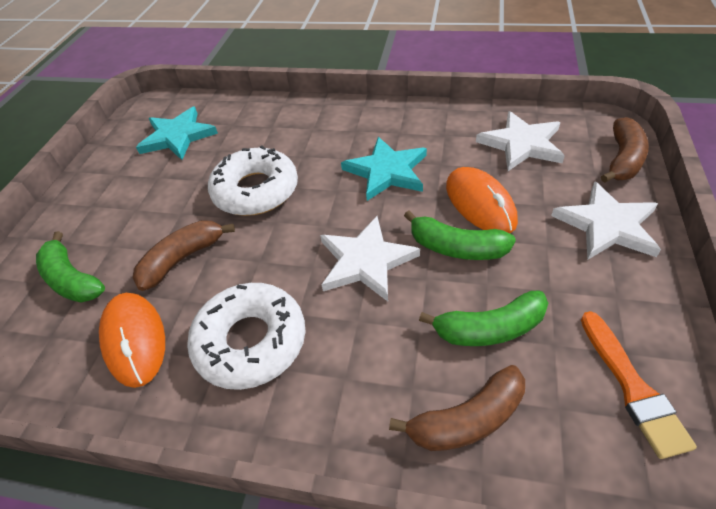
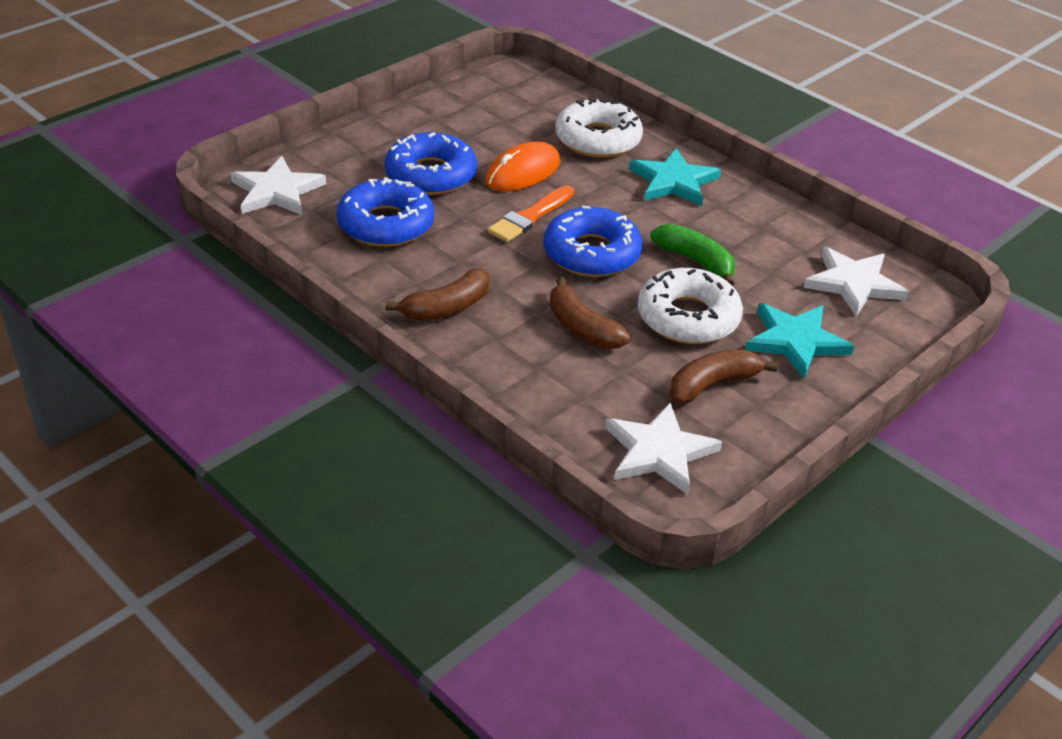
blue donut: 0 -> 3
green banana: 3 -> 1
orange mouse: 2 -> 1

